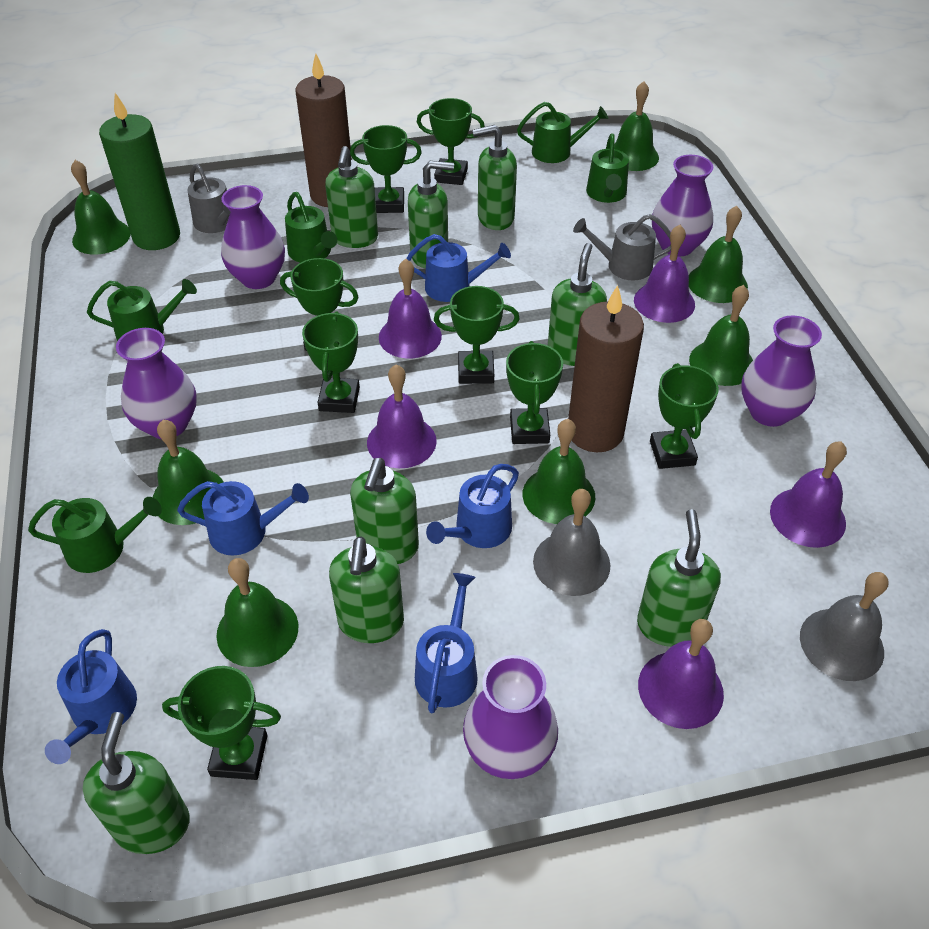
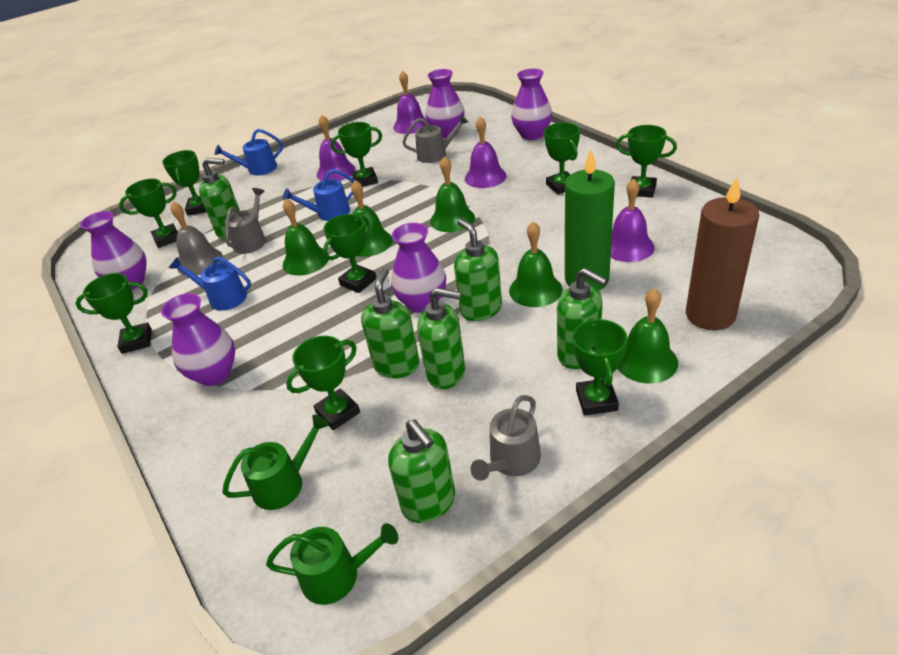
blue watering can: 5 -> 3
brown candle: 2 -> 1
green bell: 7 -> 5
green soap dispenser: 8 -> 6
green trophy: 8 -> 9
green watering can: 5 -> 2
grey bell: 2 -> 1
grey watering can: 2 -> 3
purple bell: 5 -> 4

